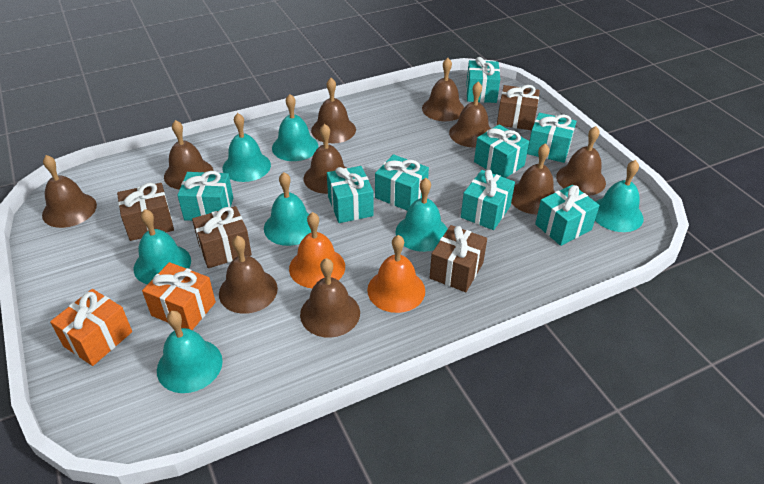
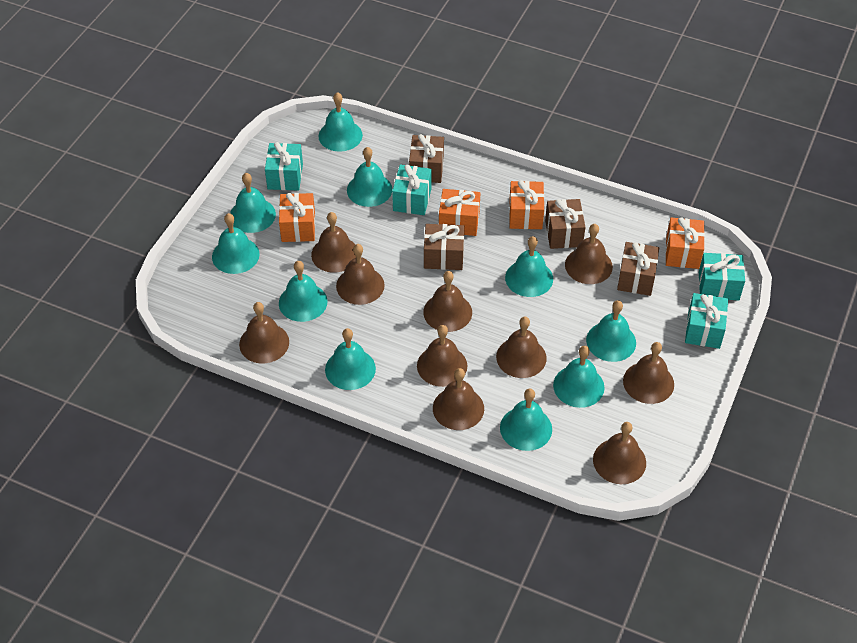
orange bell: 2 -> 0
orange gift: 2 -> 4
turquoise bell: 7 -> 10
turquoise gift: 8 -> 4

